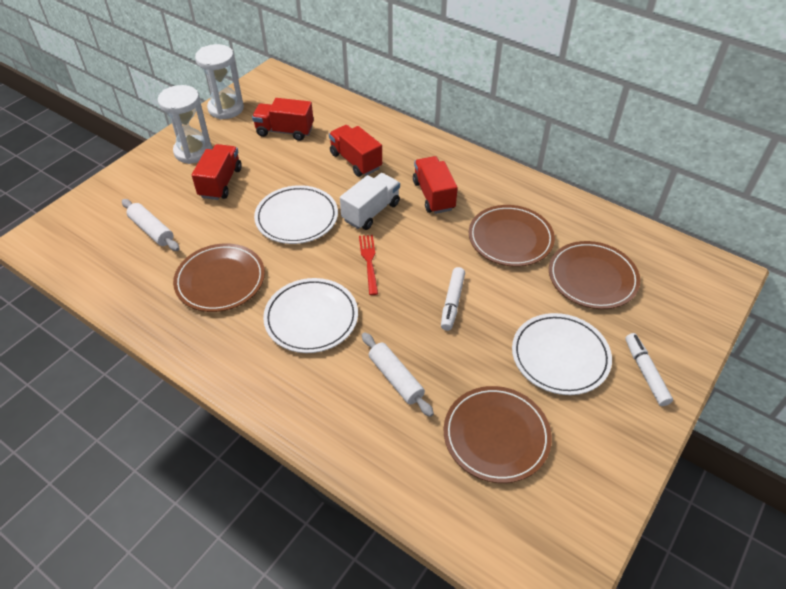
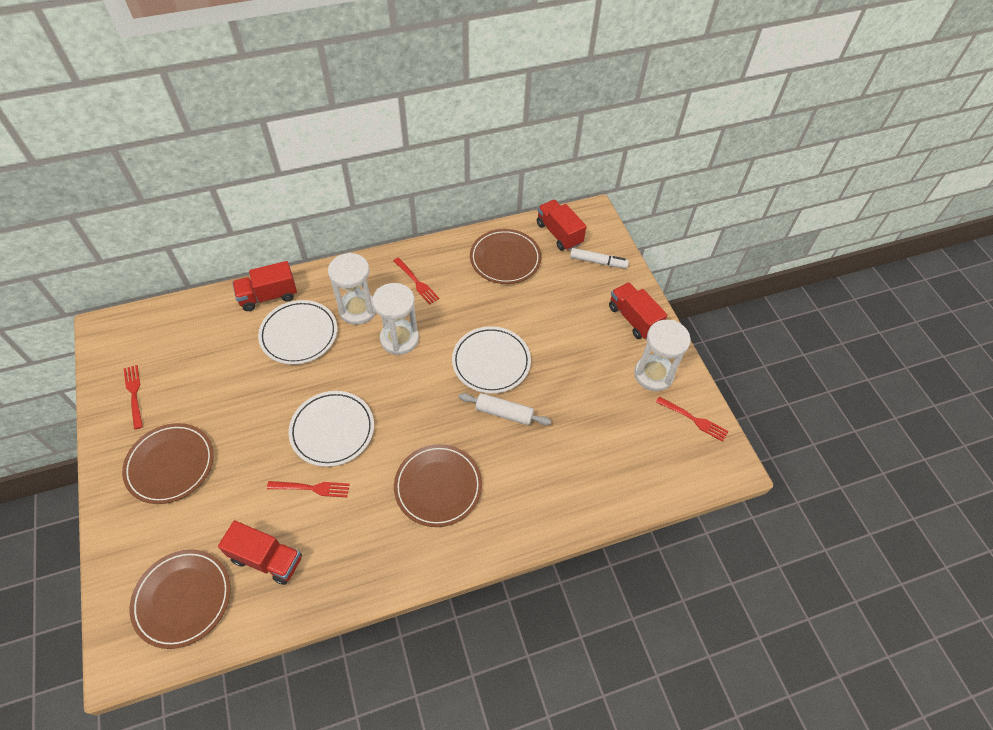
red fork: 1 -> 4
white hourglass: 2 -> 3
white marker: 2 -> 1
white rolling pin: 2 -> 1
white truck: 1 -> 0

